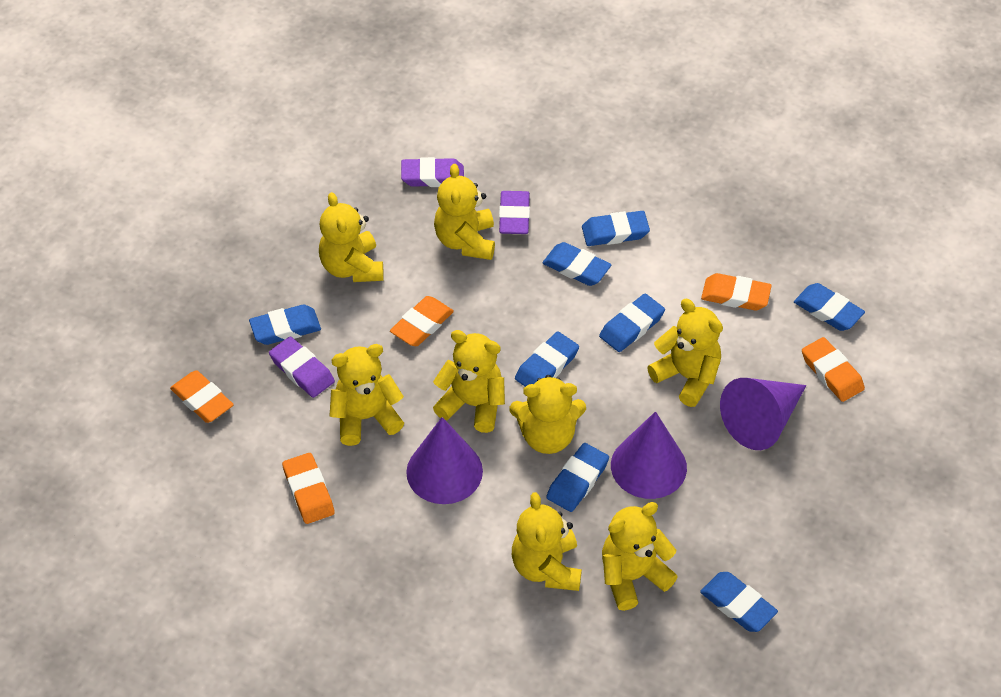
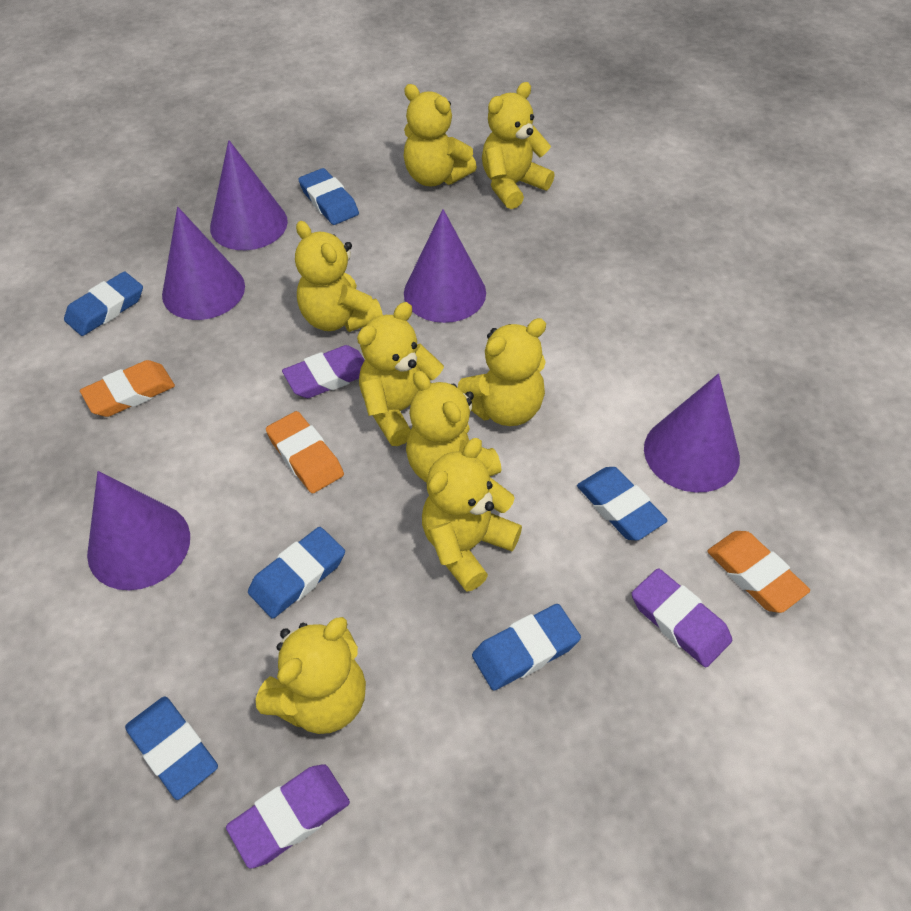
blue eraser: 8 -> 6
orange eraser: 5 -> 3
purple cone: 3 -> 5

